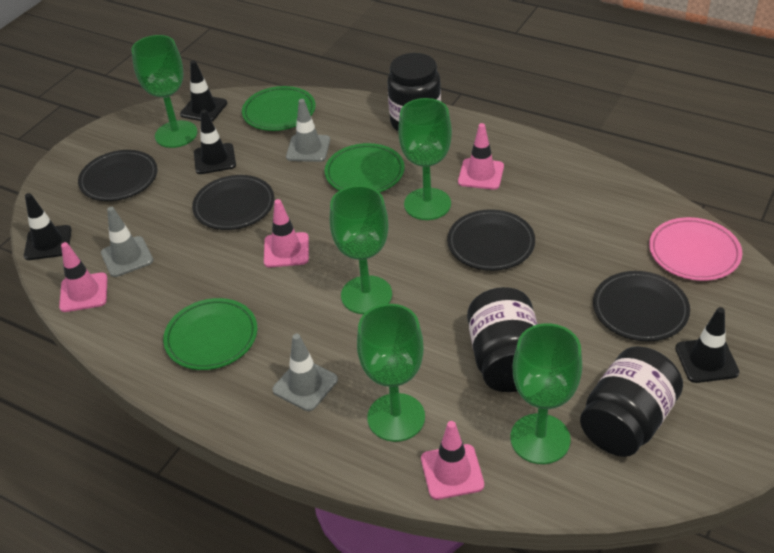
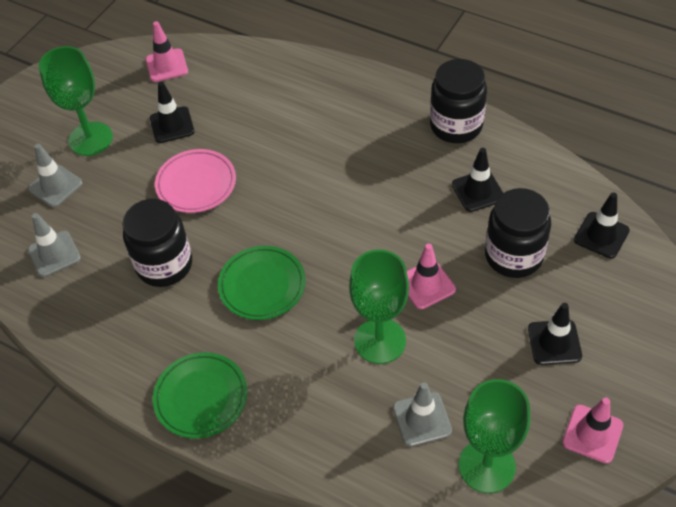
black plate: 4 -> 0
green goblet: 5 -> 3
green plate: 3 -> 2
pink traffic cone: 4 -> 3

